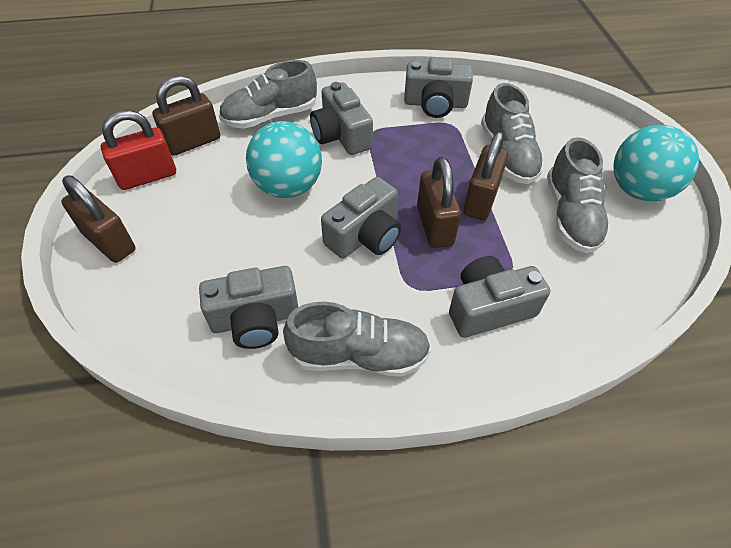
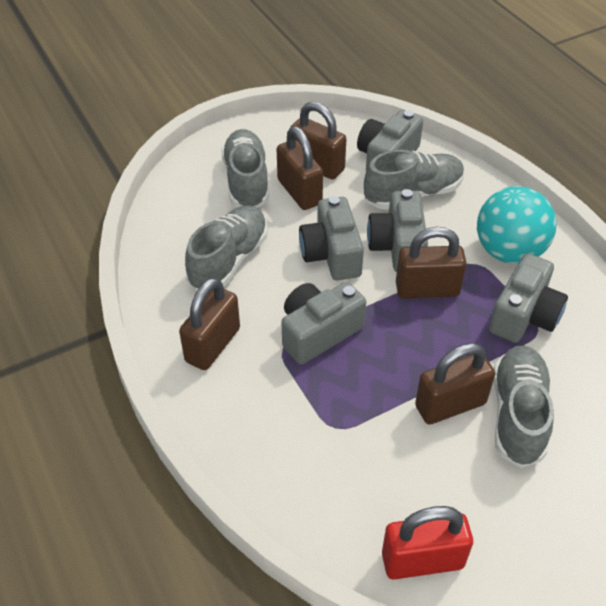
brown padlock: 4 -> 5
turquoise ball: 2 -> 1

